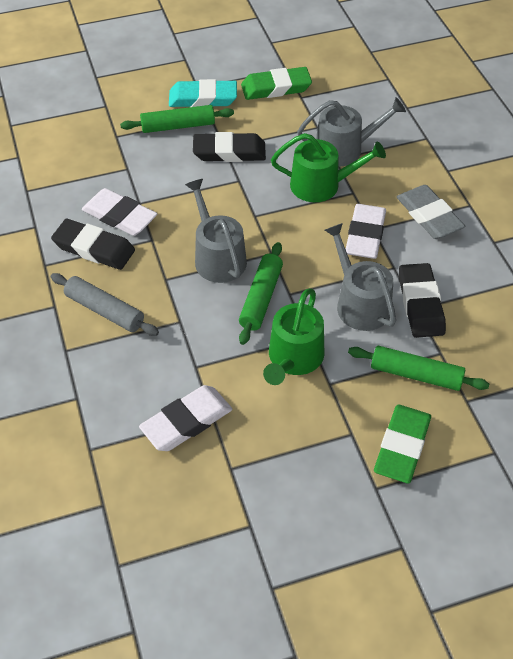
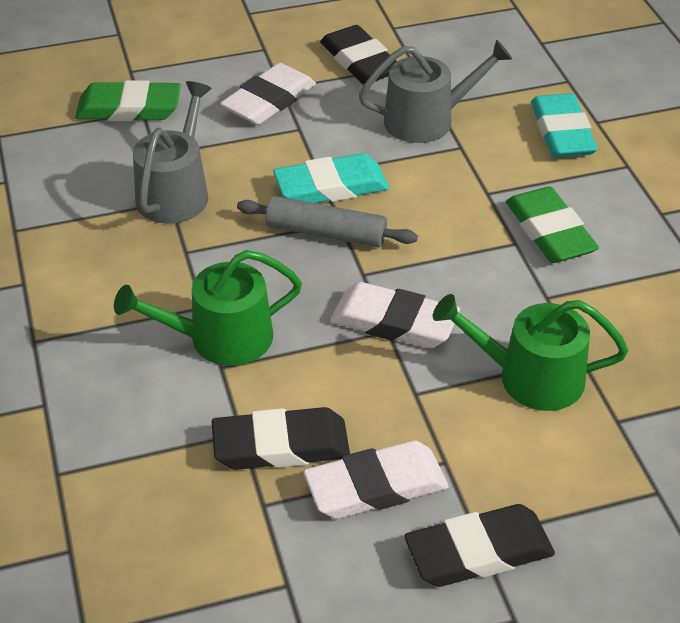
green rolling pin: 3 -> 0
grey eraser: 1 -> 0
grey watering can: 3 -> 2
turquoise eraser: 1 -> 2

